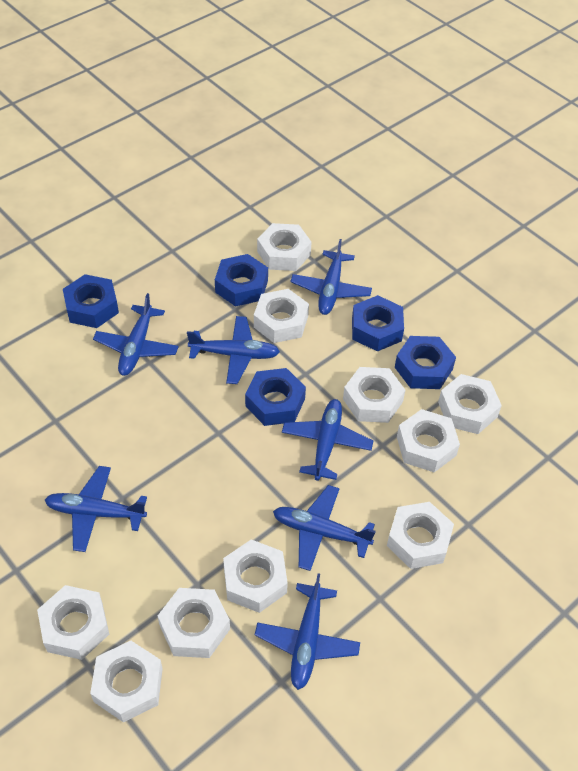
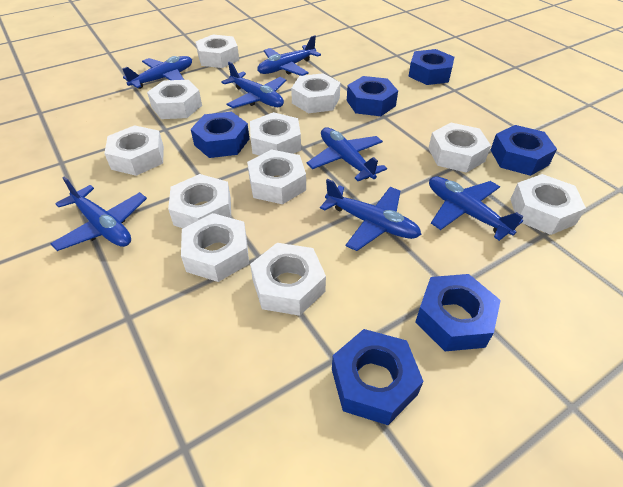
blue nut: 5 -> 6
white nut: 10 -> 11

